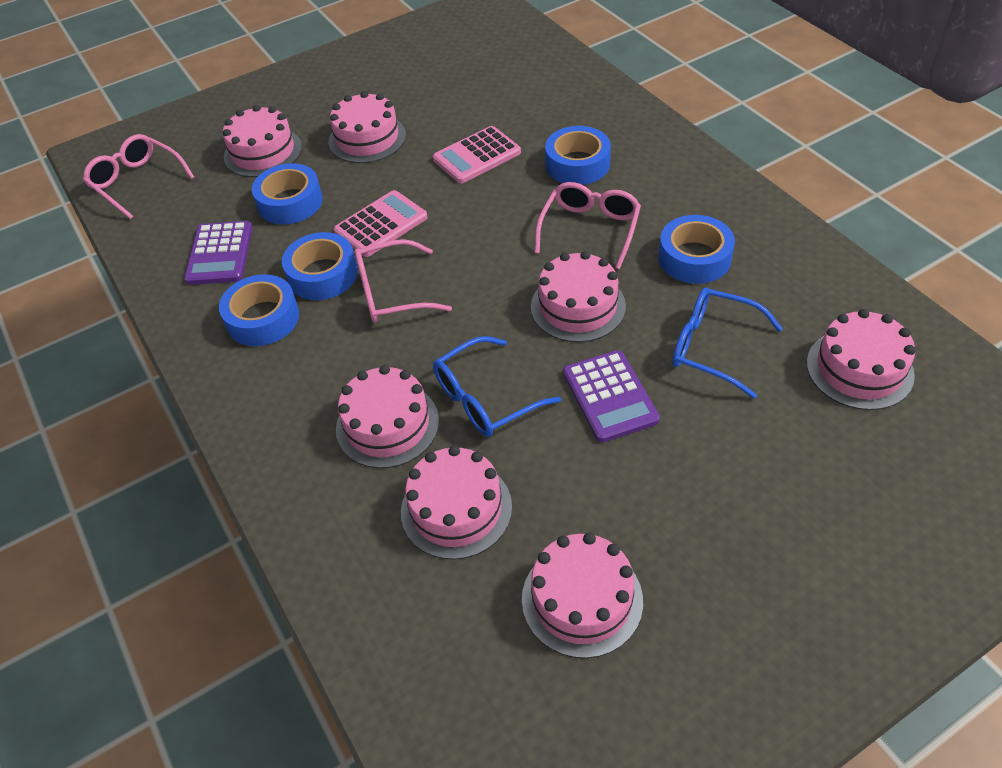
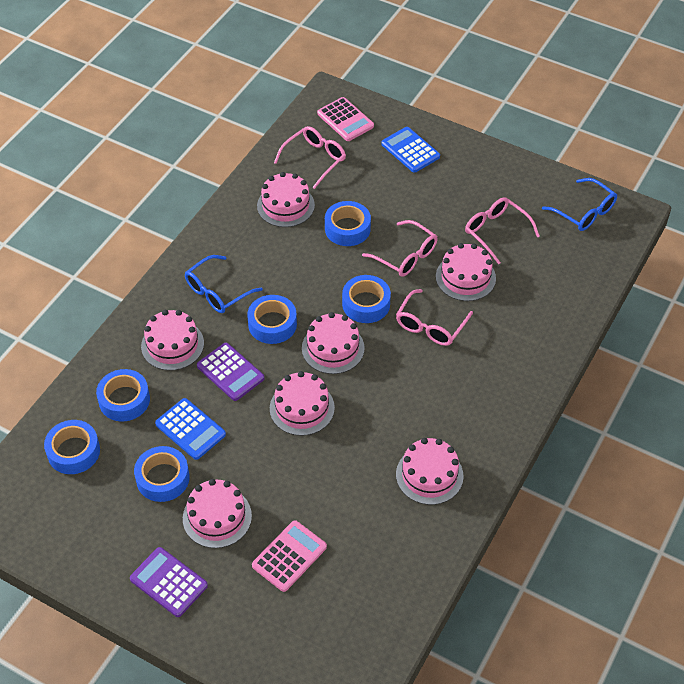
blue calculator: 0 -> 2
blue tape: 5 -> 6
pink glasses: 3 -> 4

